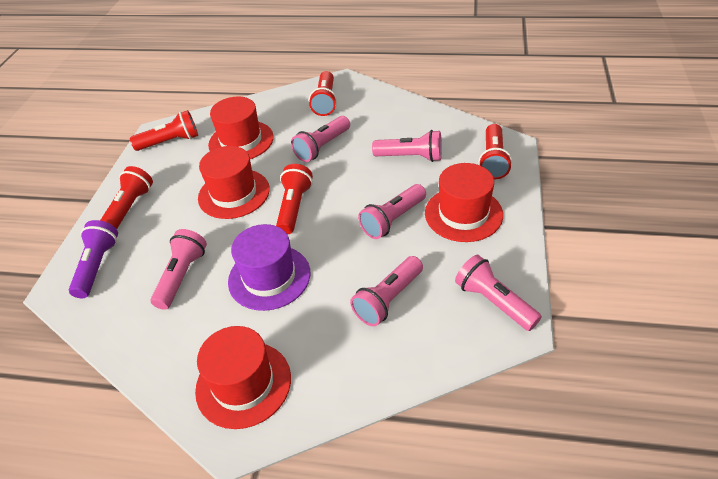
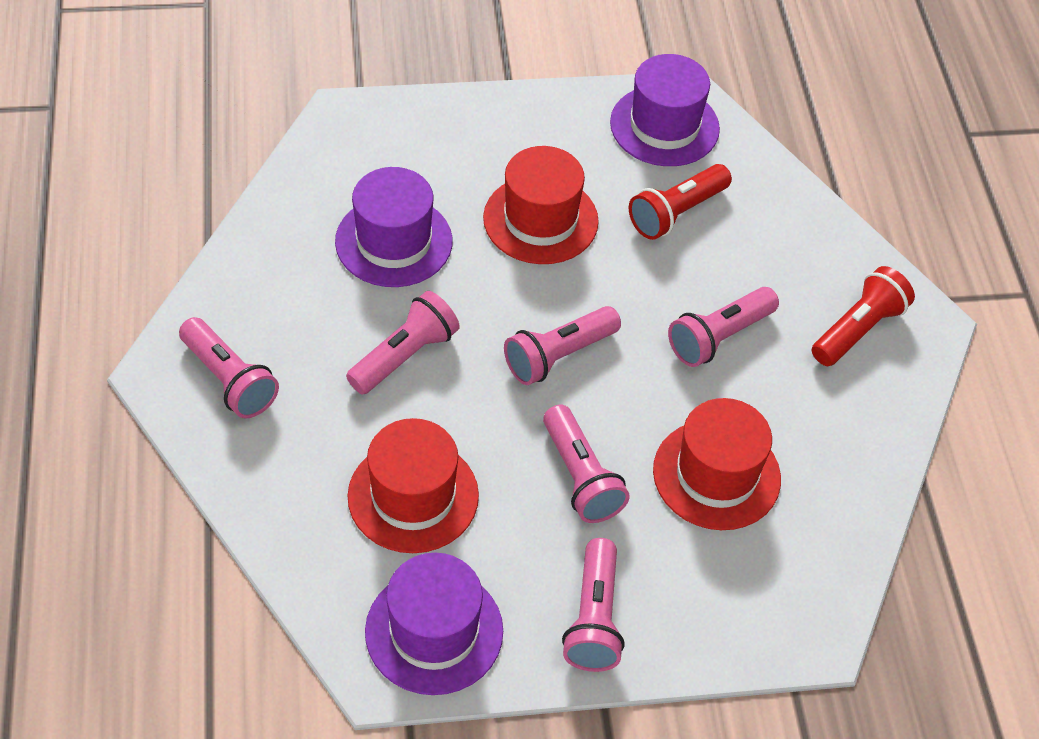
purple flashlight: 1 -> 0
purple hat: 1 -> 3
red flashlight: 5 -> 2
red hat: 4 -> 3

